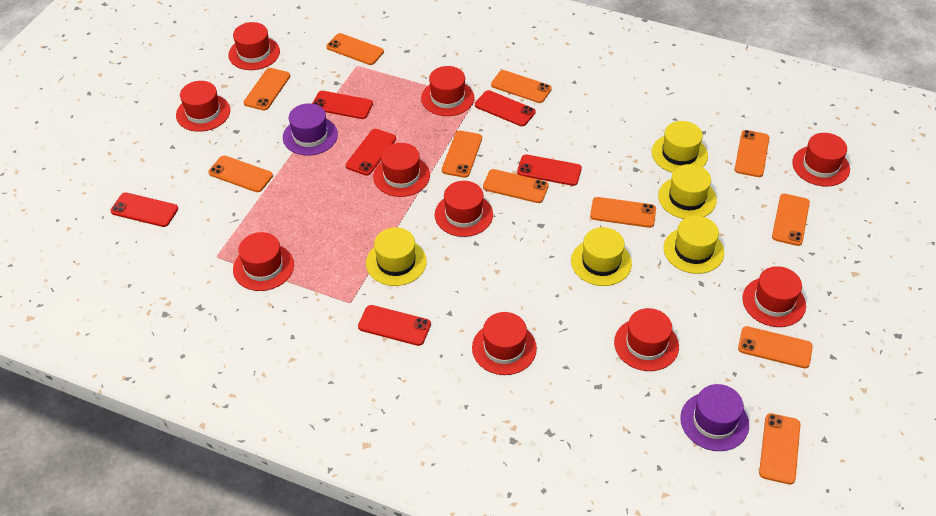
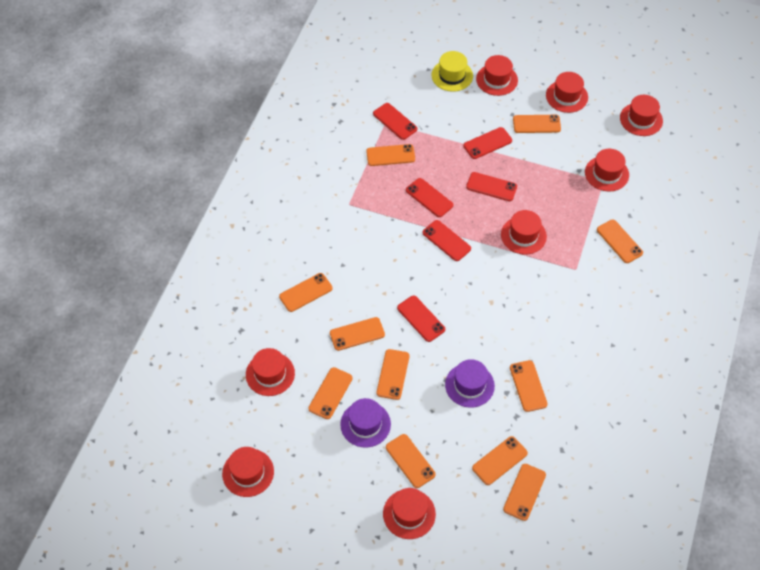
red hat: 10 -> 8
yellow hat: 5 -> 1

